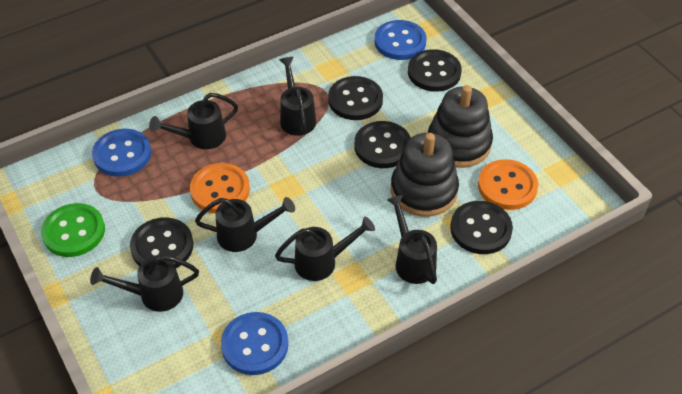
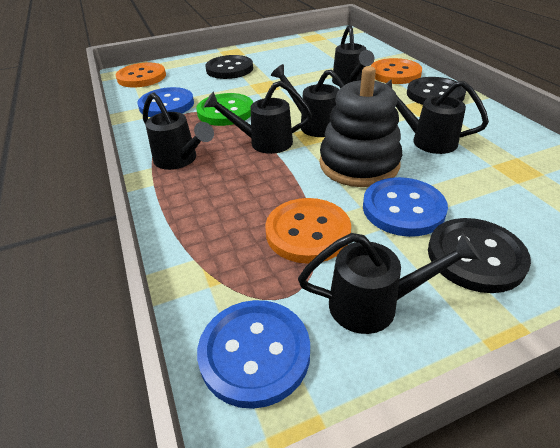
black button: 5 -> 3
black stacking toy: 2 -> 1
orange button: 2 -> 3

